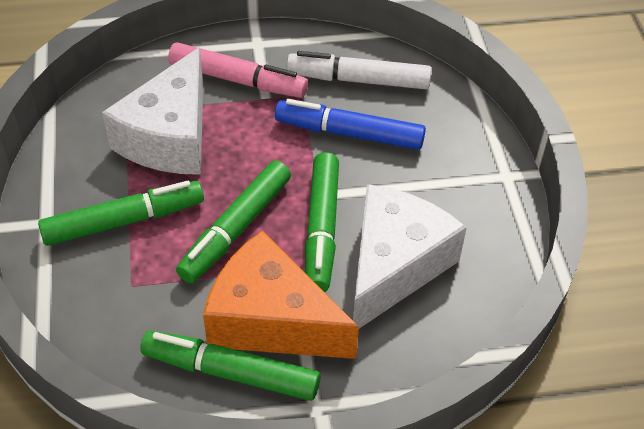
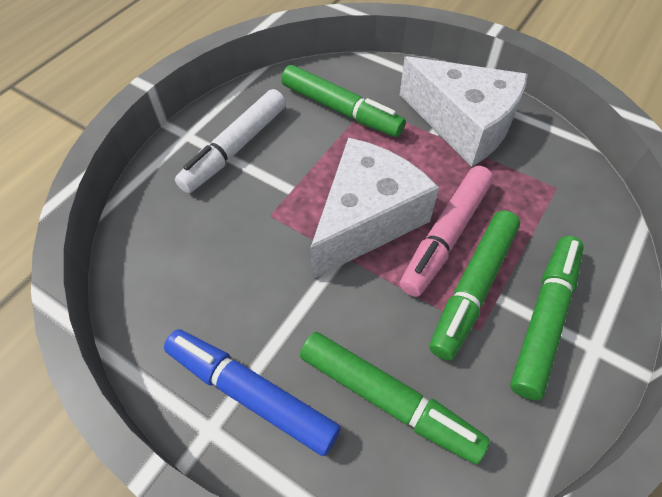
orange cheese: 1 -> 0

